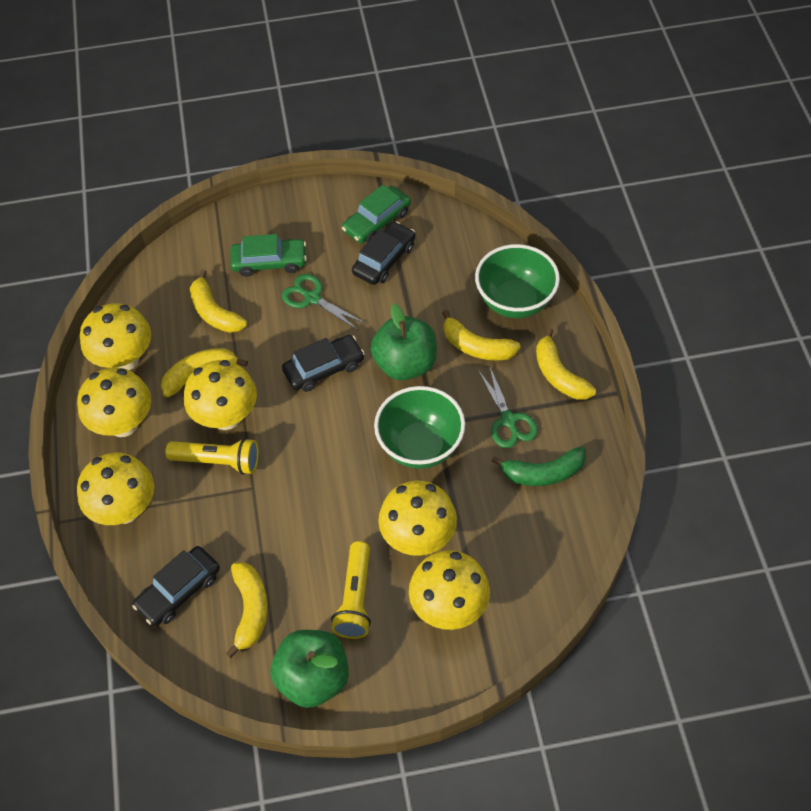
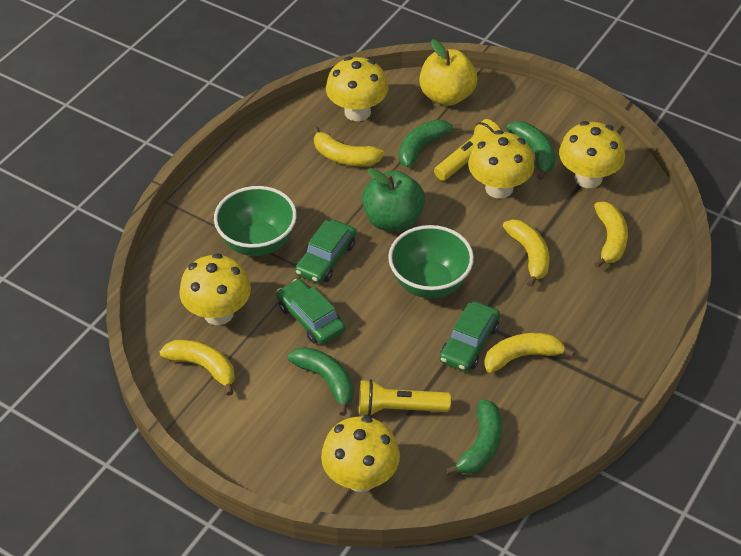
black car: 3 -> 0
green apple: 2 -> 1
green banana: 1 -> 4
green car: 2 -> 3
green scissors: 2 -> 0
yellow apple: 0 -> 1
yellow mushroom: 6 -> 5

